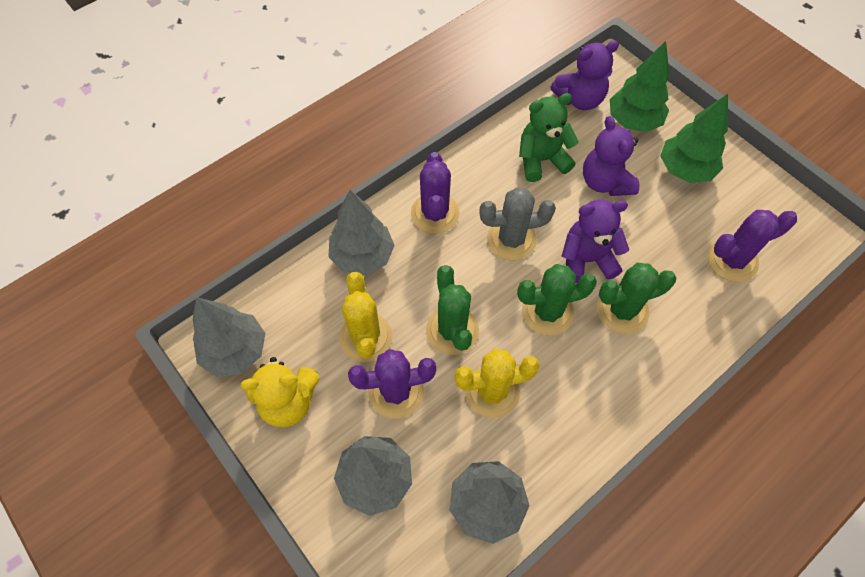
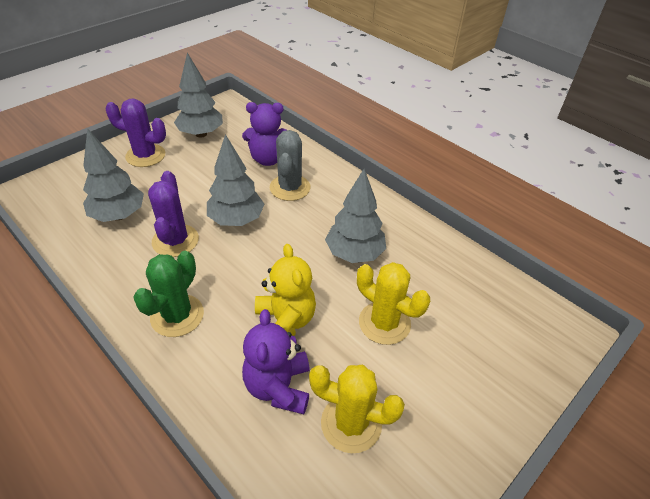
green cactus: 3 -> 1
green teddy bear: 1 -> 0
green tree: 2 -> 0
purple cactus: 3 -> 2
purple teddy bear: 3 -> 2

